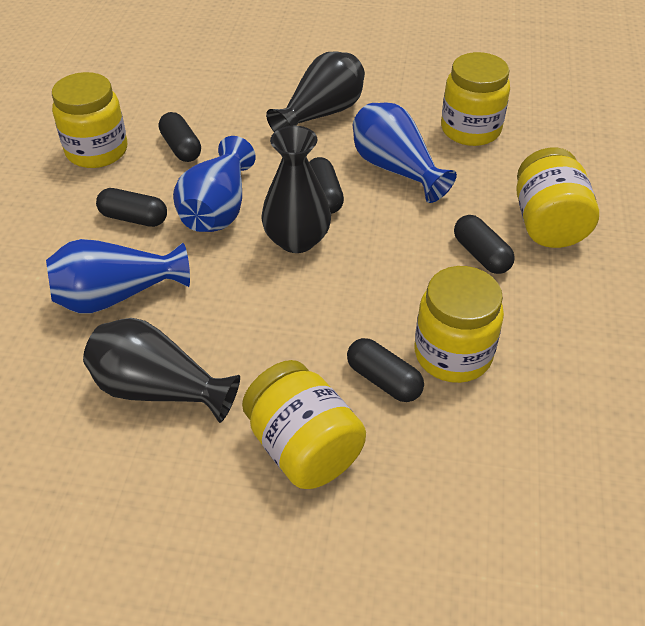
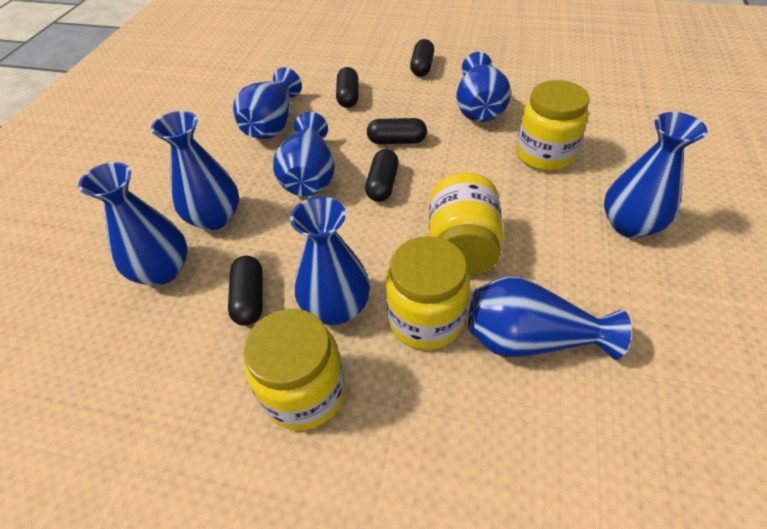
black vase: 3 -> 0
blue vase: 3 -> 8
yellow jar: 5 -> 4

